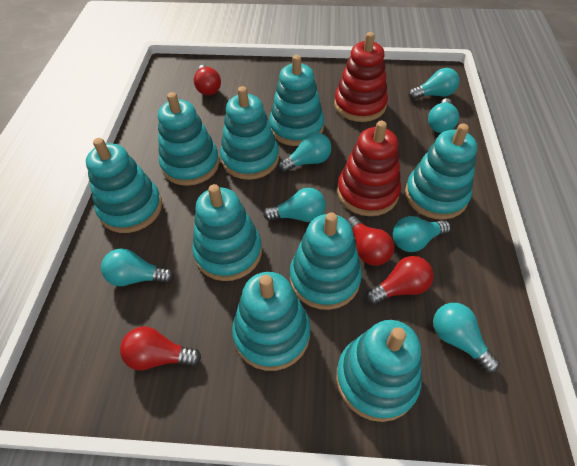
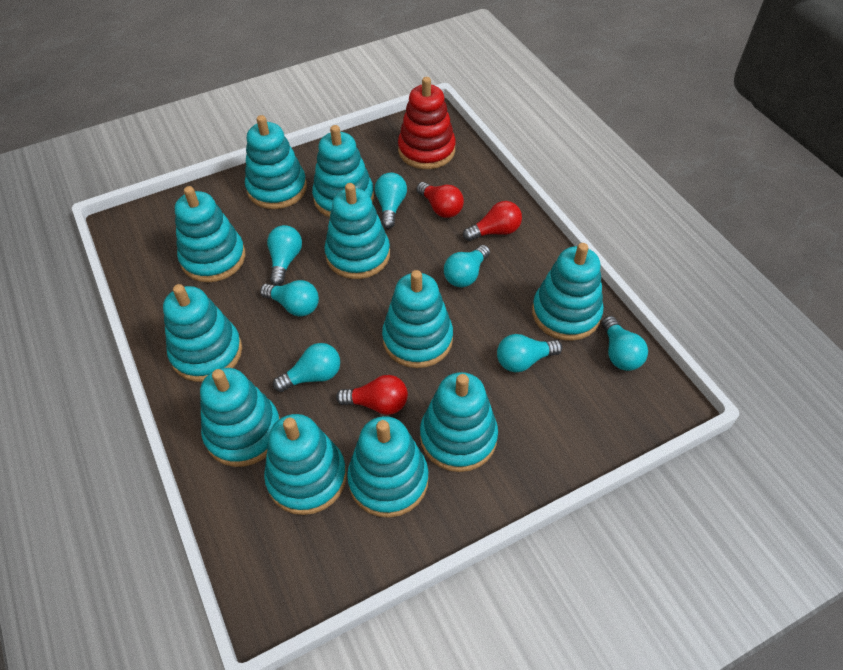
red light bulb: 4 -> 3
red stacking toy: 2 -> 1
turquoise stacking toy: 9 -> 11

